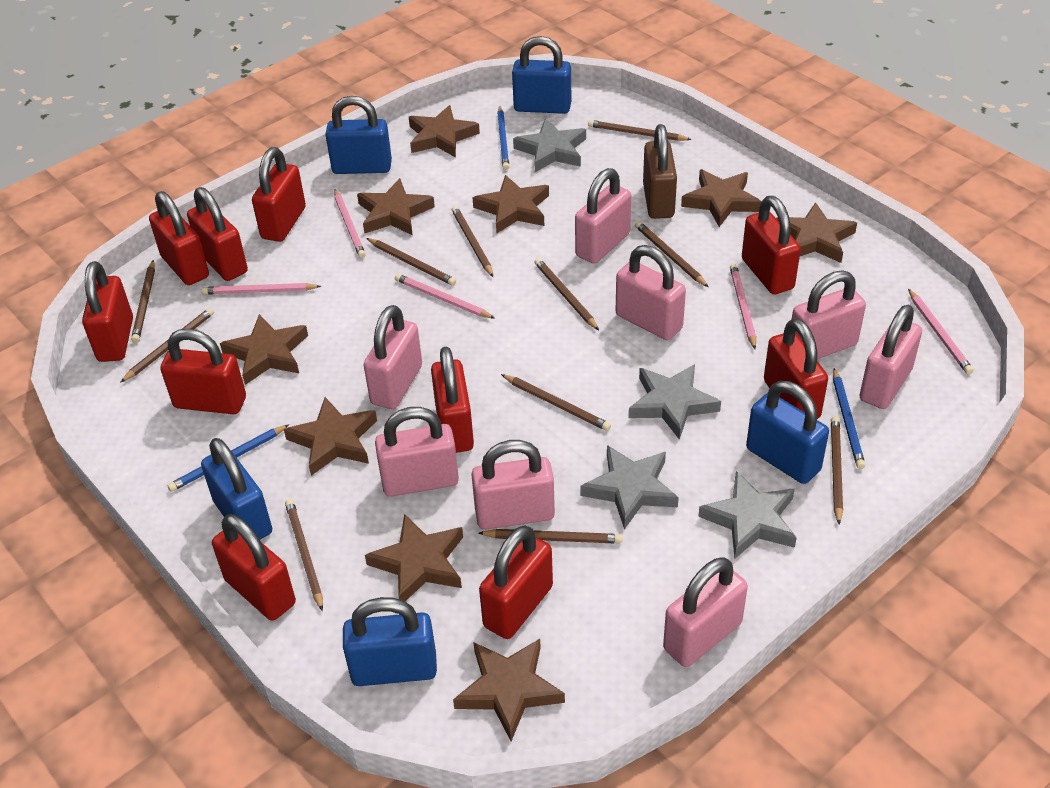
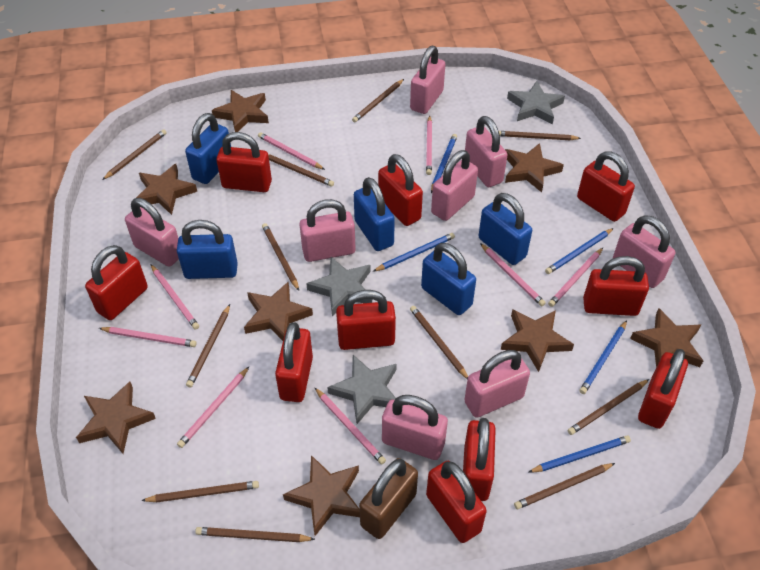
blue pencil: 3 -> 5
brown star: 9 -> 8
grey star: 4 -> 3
pink pencil: 5 -> 8

